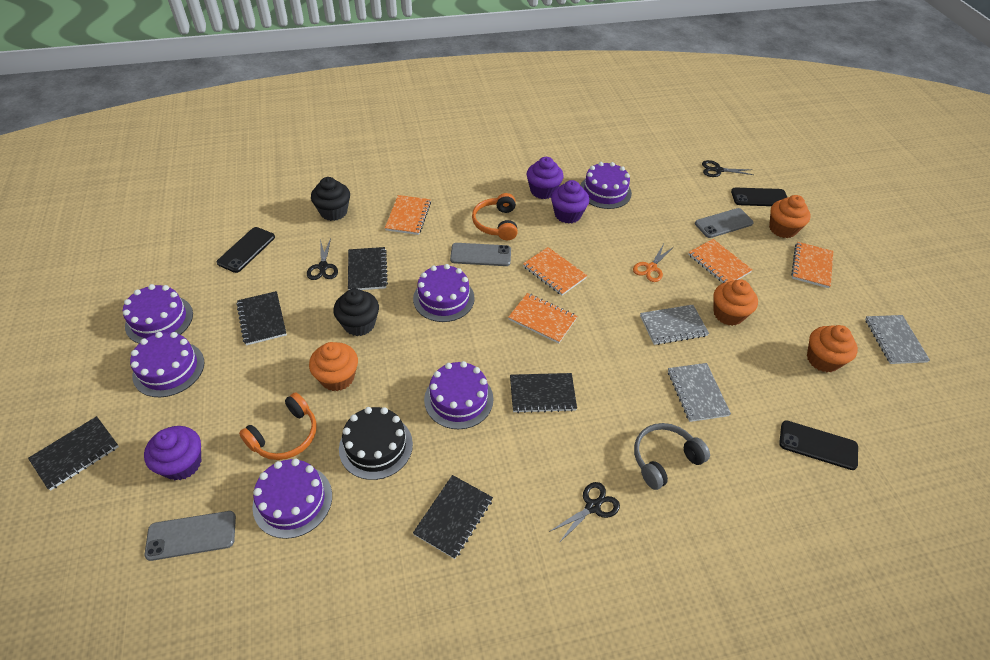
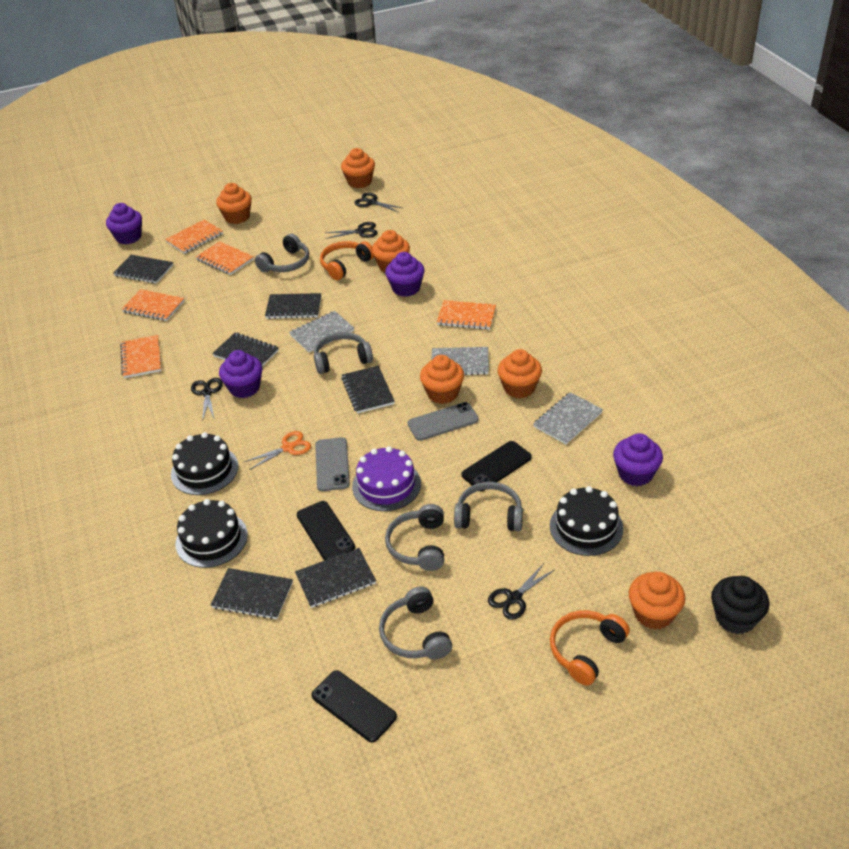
black cake: 1 -> 3
black cupcake: 2 -> 1
black notebook: 5 -> 6
black scissors: 3 -> 4
grey headphones: 1 -> 5
grey phone: 3 -> 2
orange cupcake: 4 -> 6
purple cake: 6 -> 1
purple cupcake: 3 -> 4

